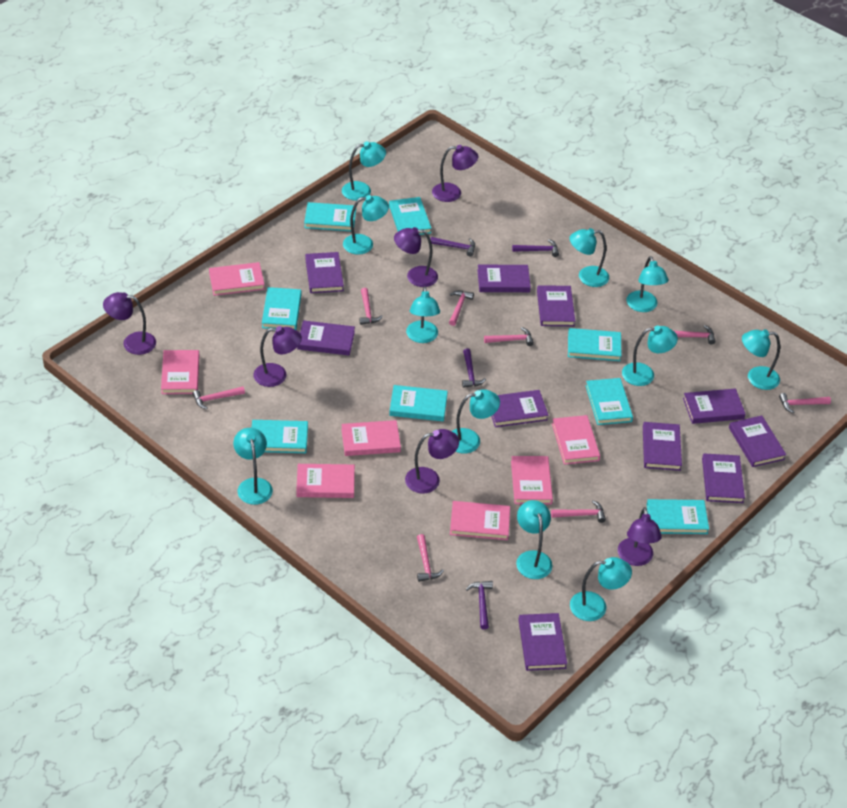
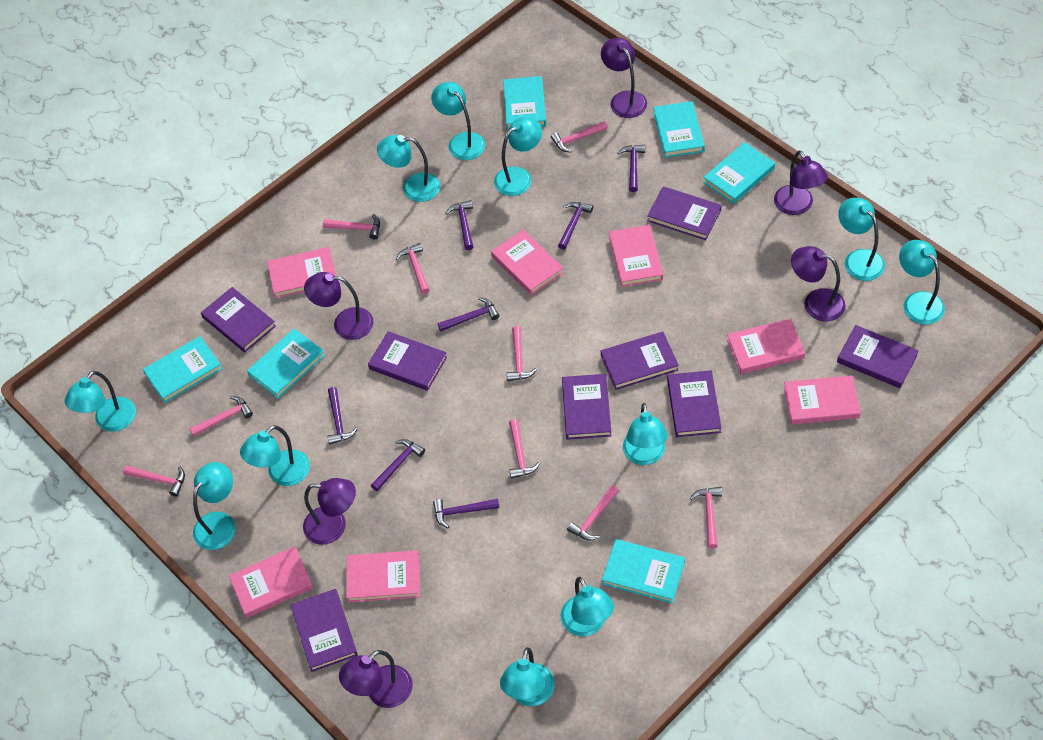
pink hammer: 8 -> 9
purple book: 10 -> 8
purple hammer: 4 -> 7
turquoise book: 8 -> 6

